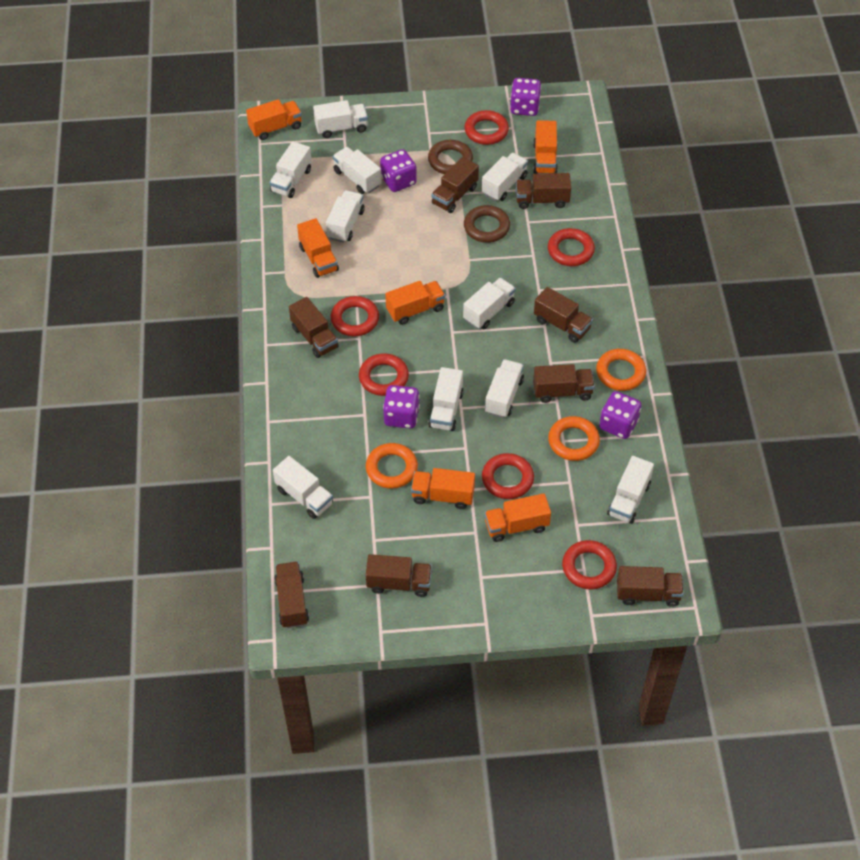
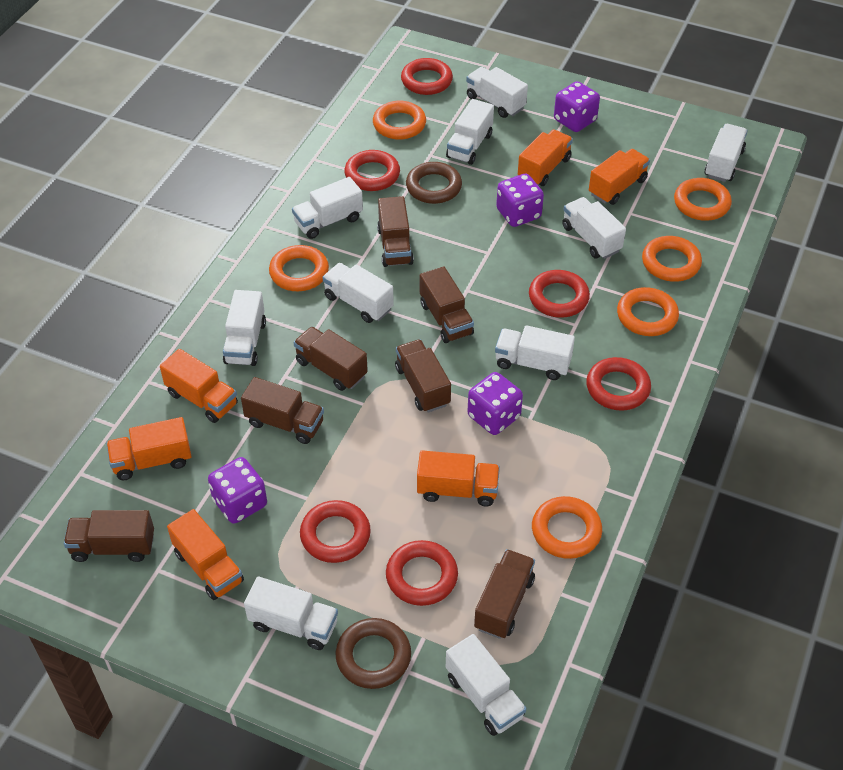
brown truck: 8 -> 7
orange ring: 3 -> 6

